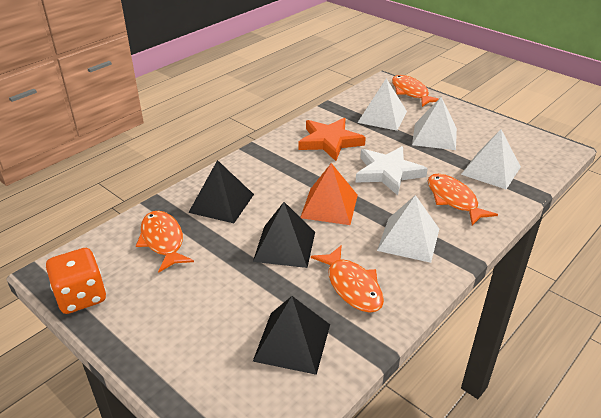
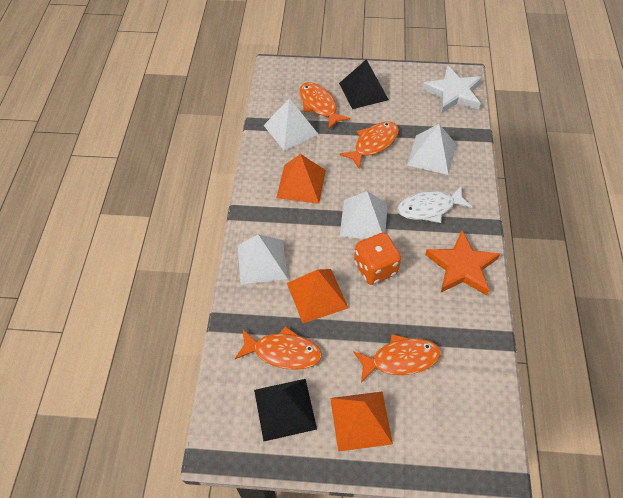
black pyramid: 3 -> 2
orange pyramid: 1 -> 3
white fish: 0 -> 1

